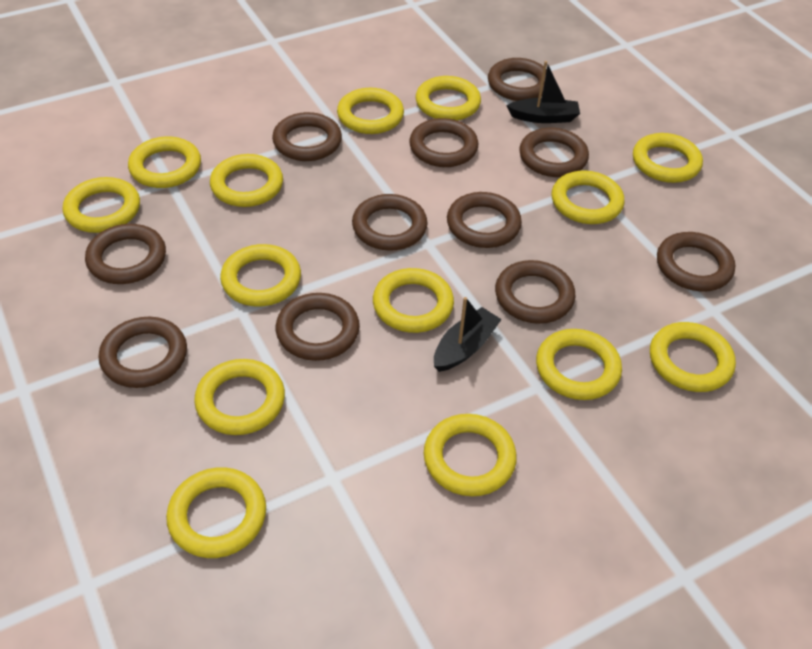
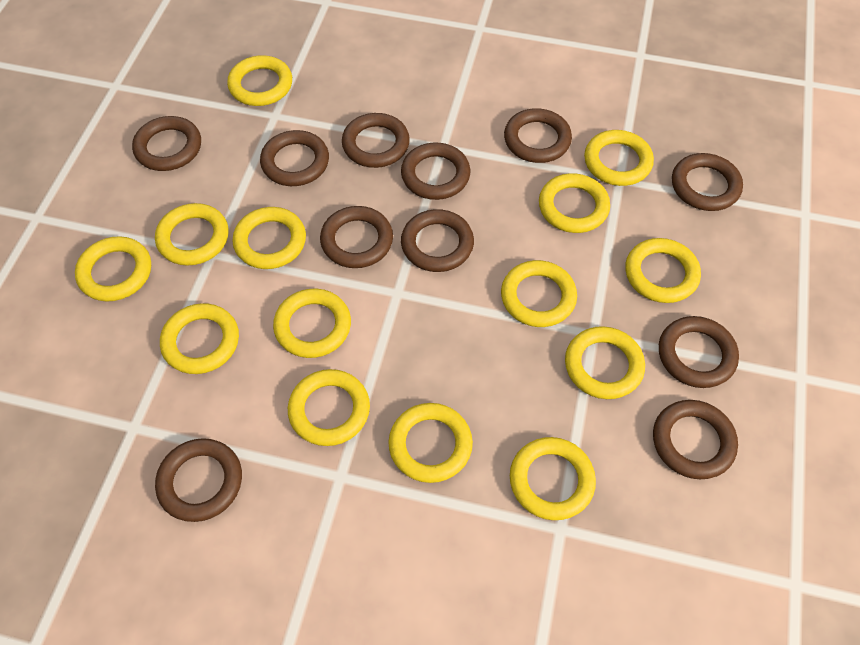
black boat: 2 -> 0

